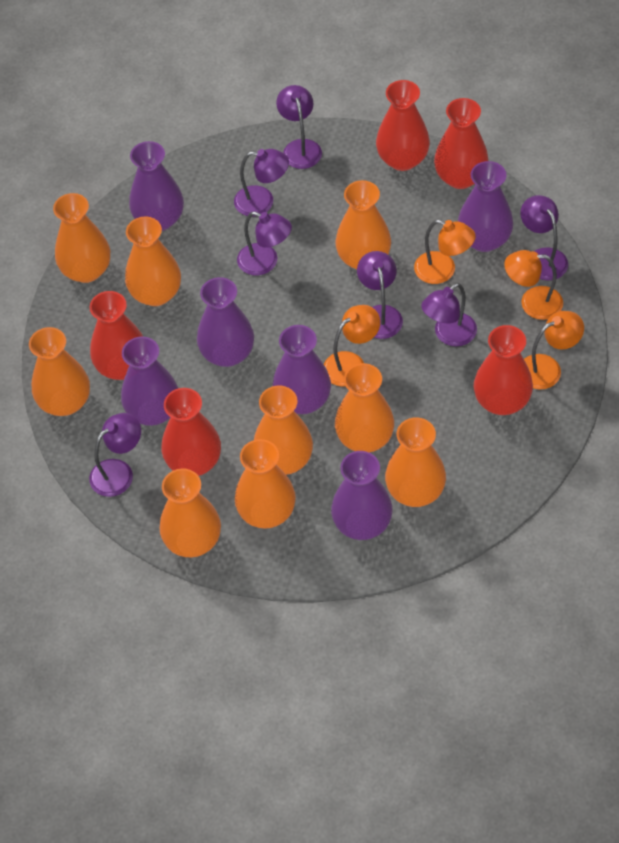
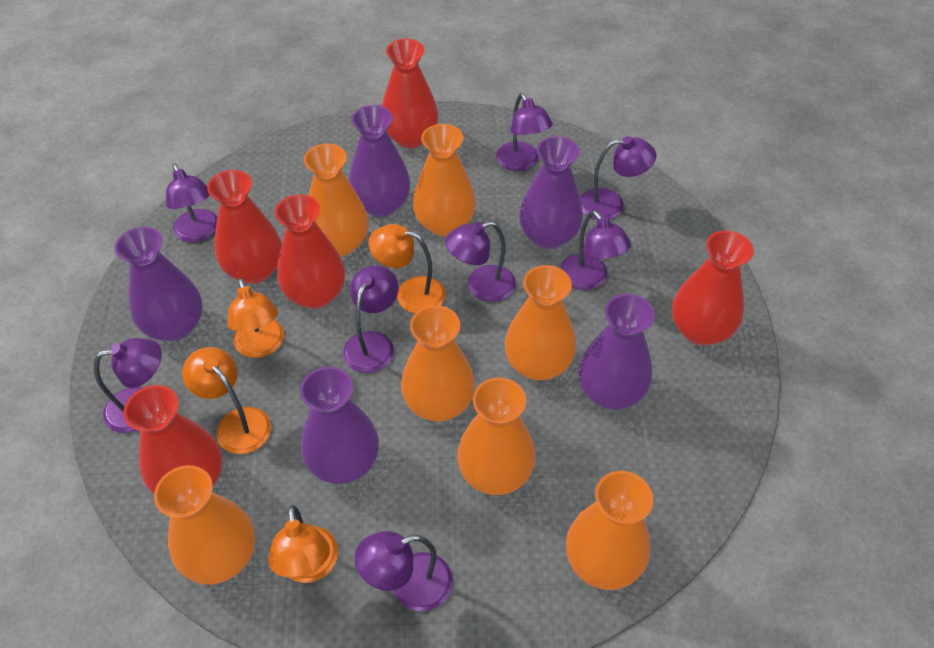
orange vase: 9 -> 7
purple lamp: 7 -> 8
purple vase: 6 -> 5

